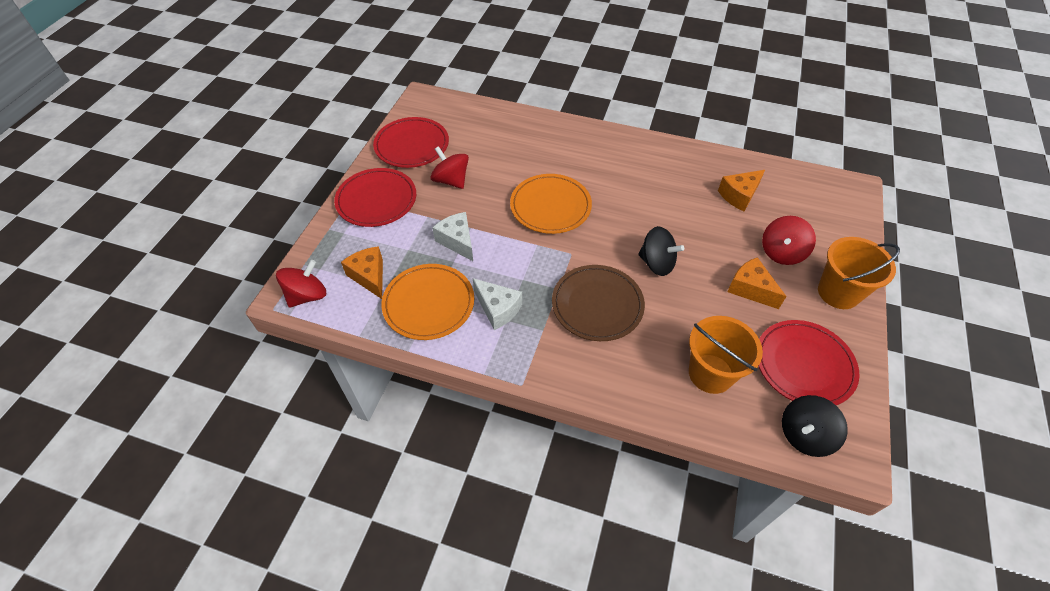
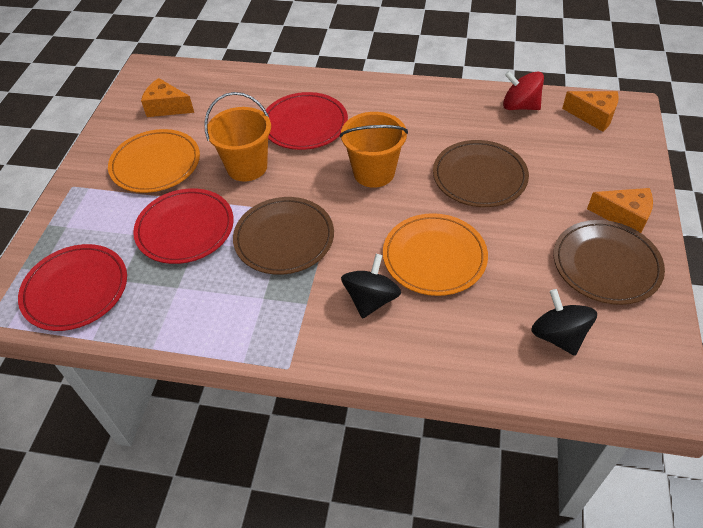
brown plate: 1 -> 3
red spinning top: 3 -> 1
white cheese: 2 -> 0

